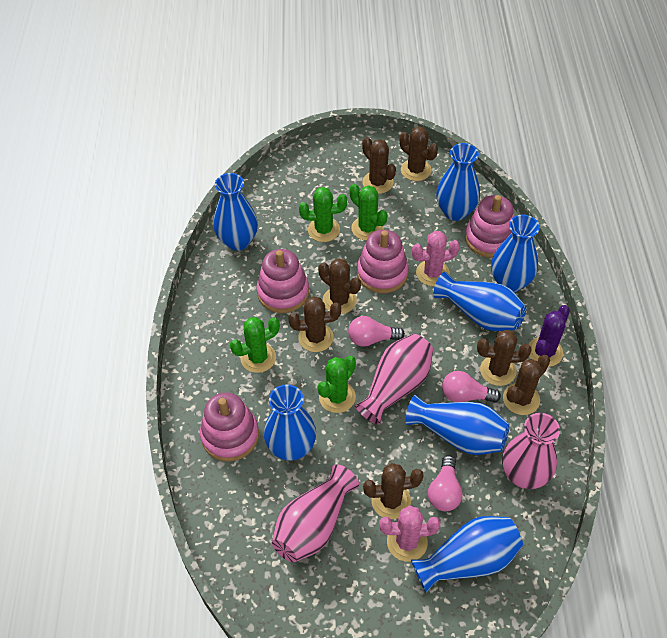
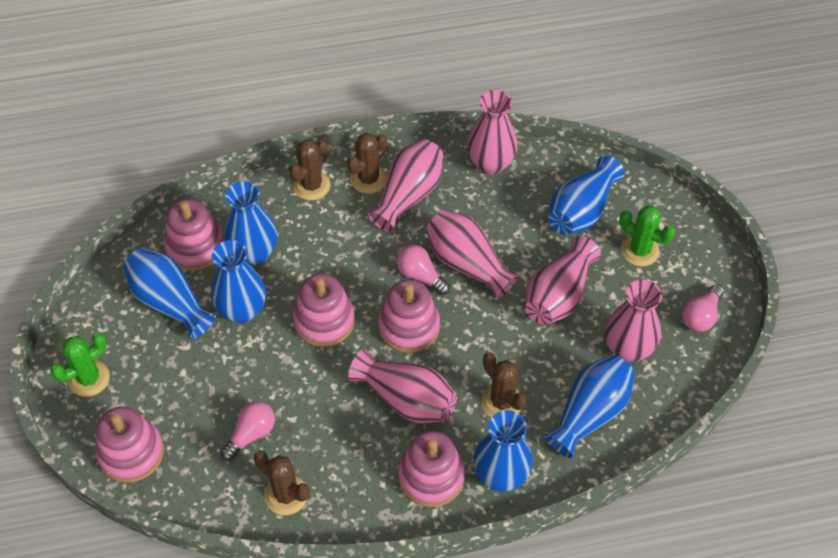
blue vase: 7 -> 6
brown cactus: 7 -> 4
green cactus: 4 -> 2
pink cactus: 2 -> 0
pink stacking toy: 4 -> 5
pink vase: 3 -> 6
purple cactus: 1 -> 0

